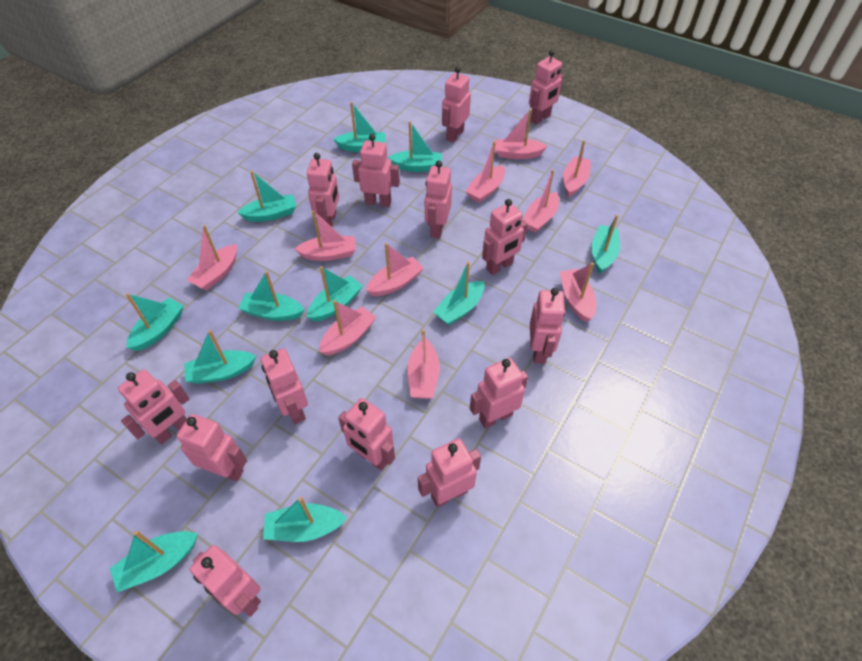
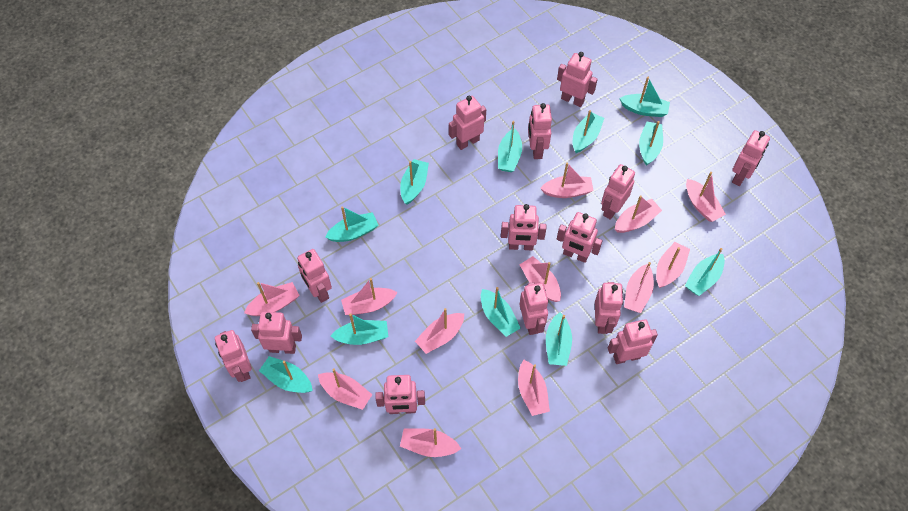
pink boat: 10 -> 12

